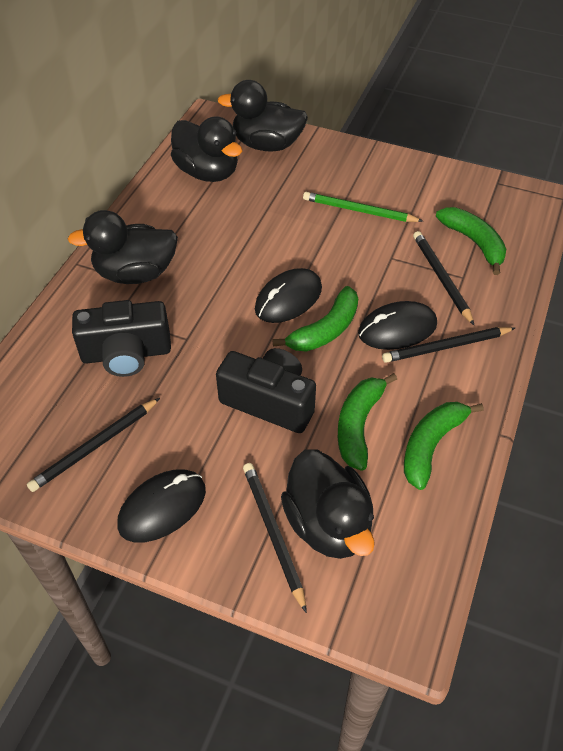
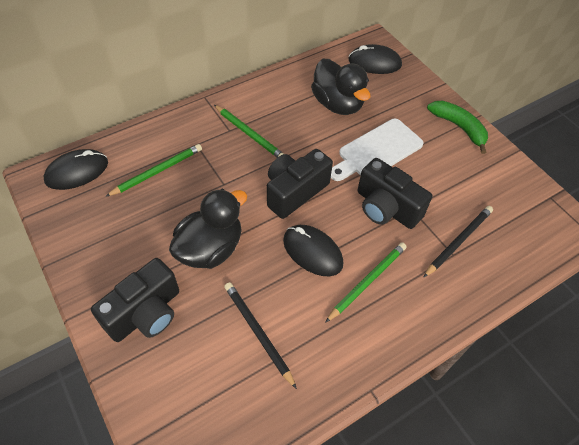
black camera: 2 -> 3
black duck: 4 -> 2
black pencil: 4 -> 2
green banana: 4 -> 1
green pencil: 1 -> 3
white cutting board: 0 -> 1

